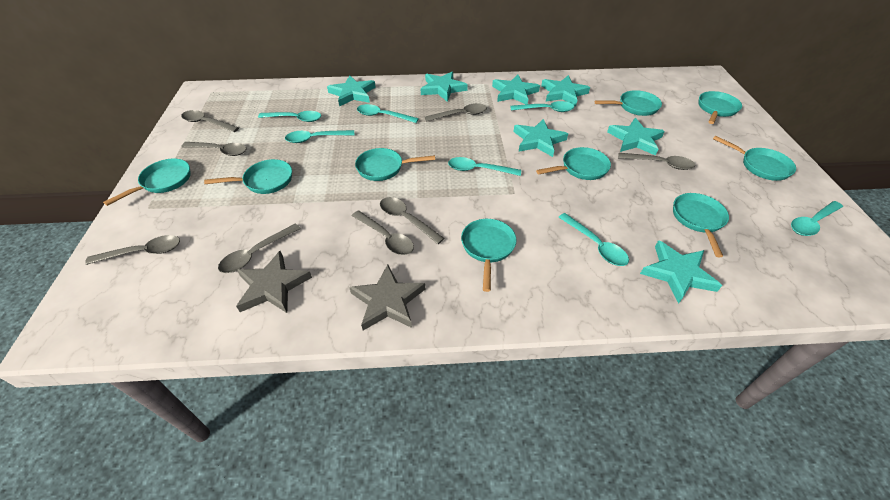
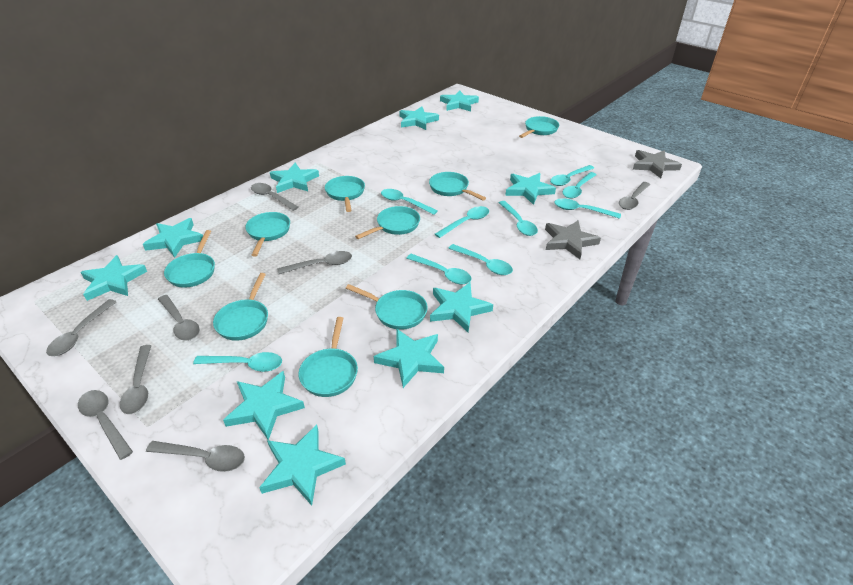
turquoise spoon: 7 -> 9
turquoise star: 7 -> 10

